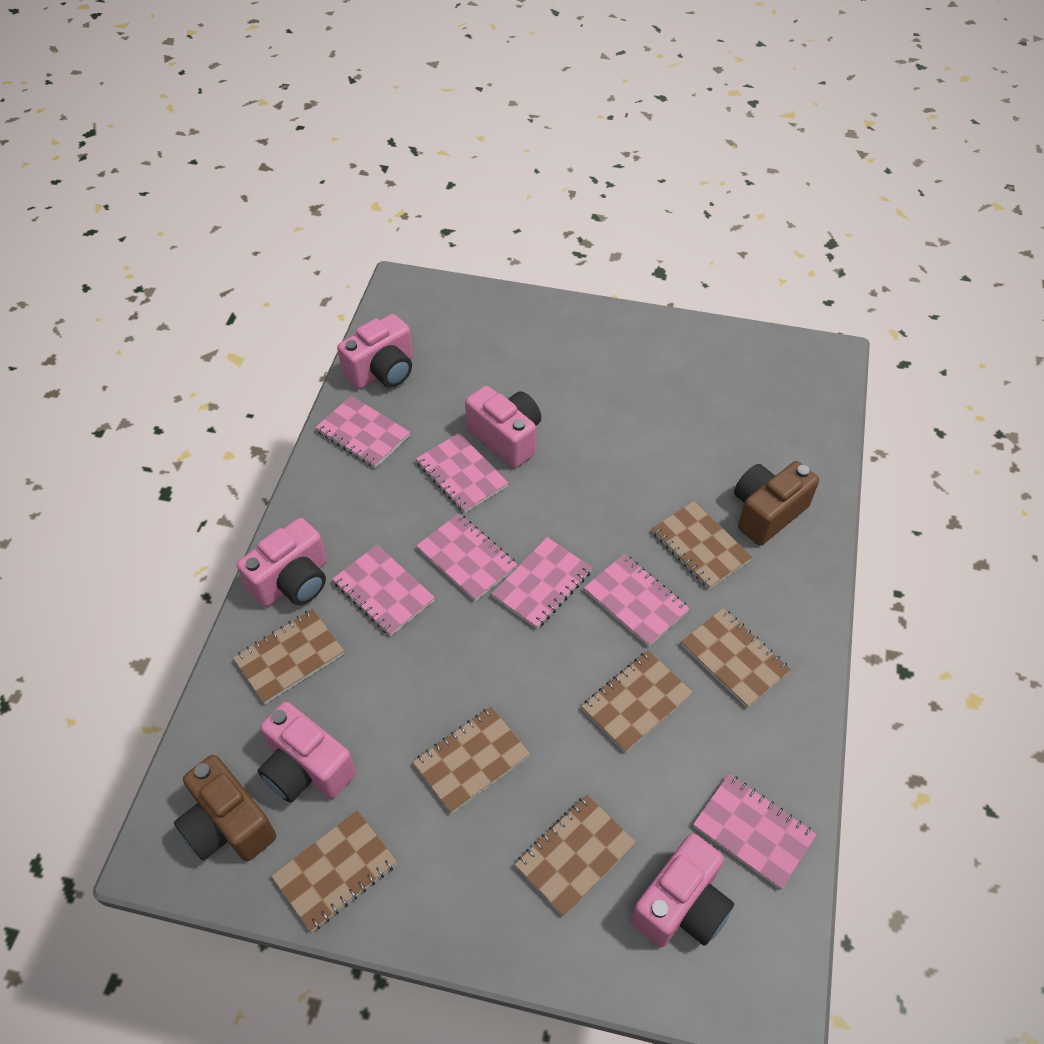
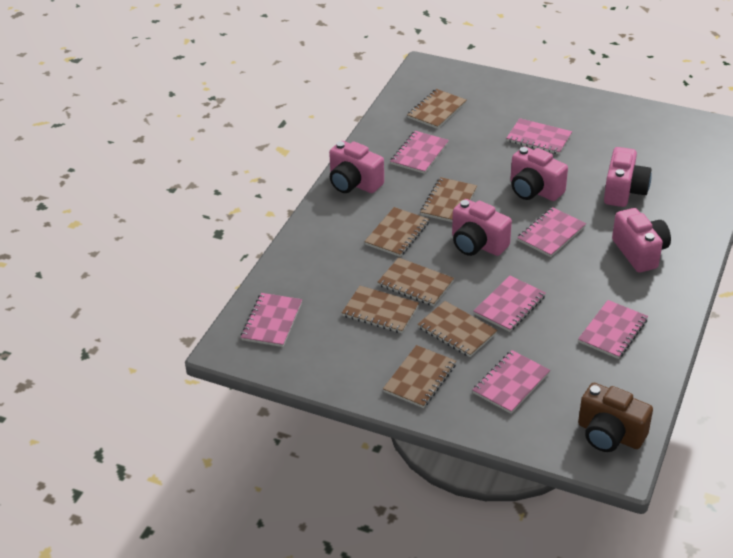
brown camera: 2 -> 1

